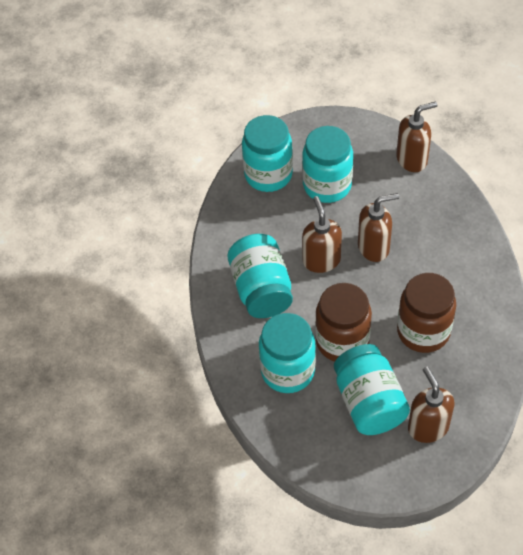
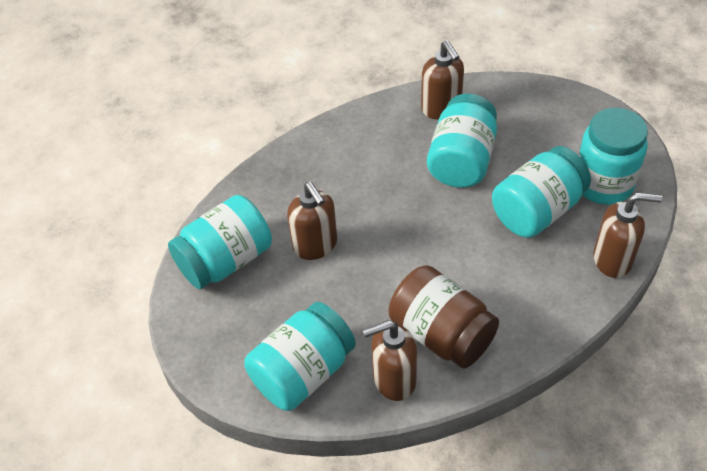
brown jar: 2 -> 1

